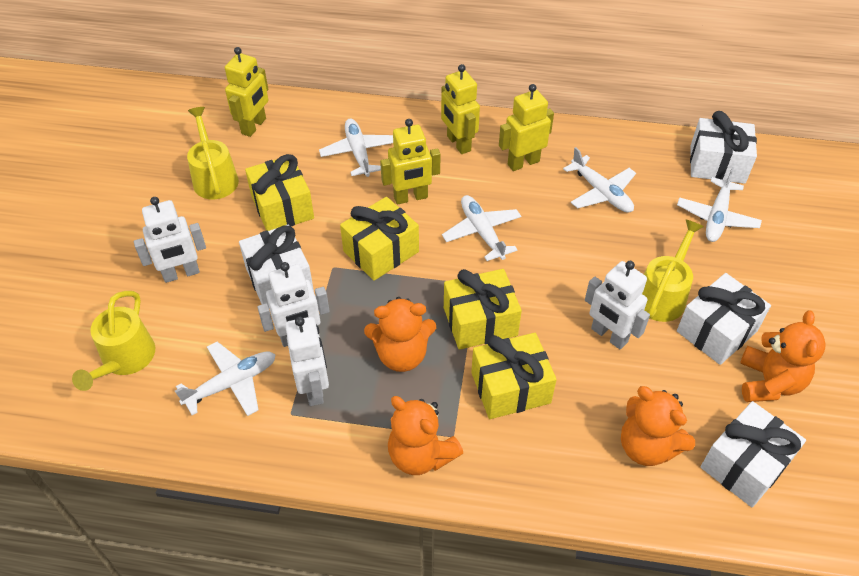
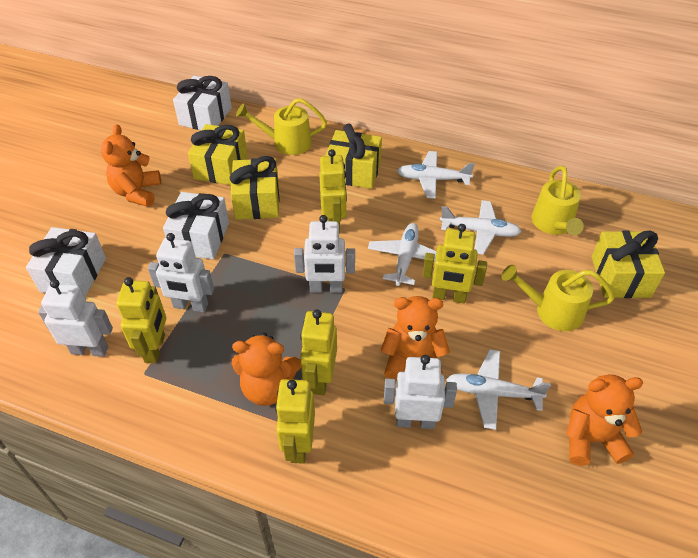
white gift: 4 -> 3
white plane: 5 -> 4
yellow robot: 4 -> 5

